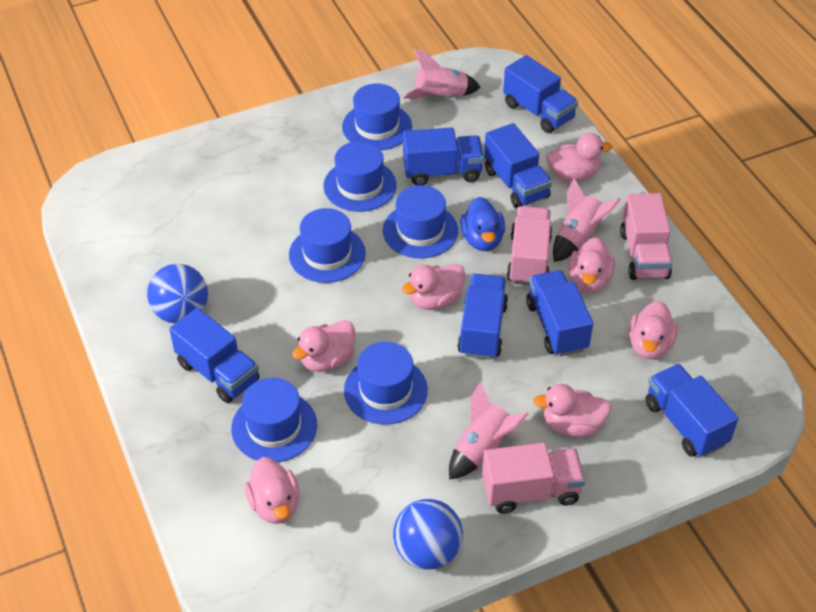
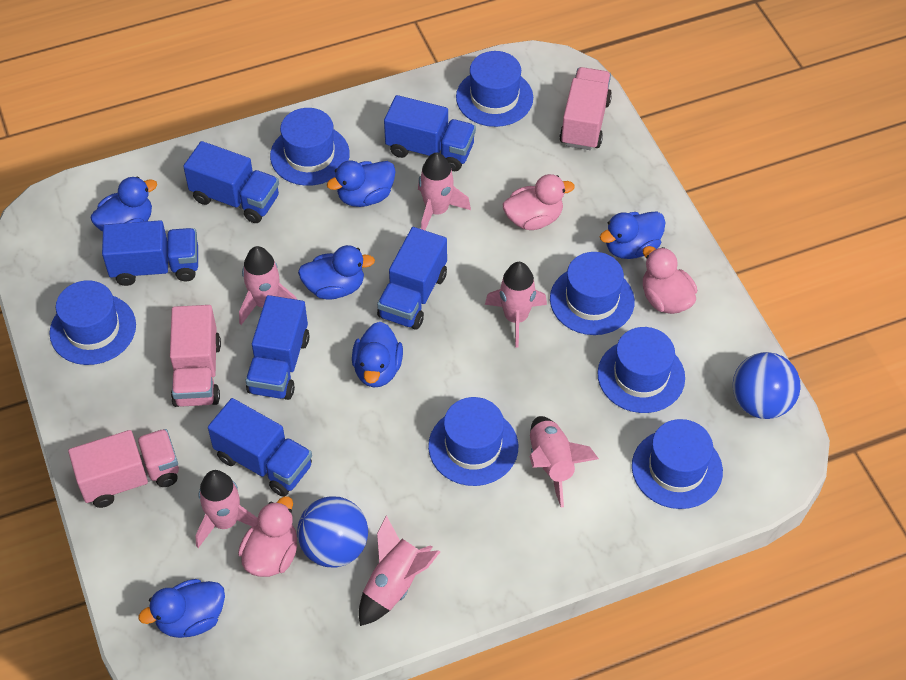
blue duck: 1 -> 6
blue hat: 6 -> 7
blue truck: 7 -> 6
pink duck: 7 -> 3
pink rocket: 3 -> 6

